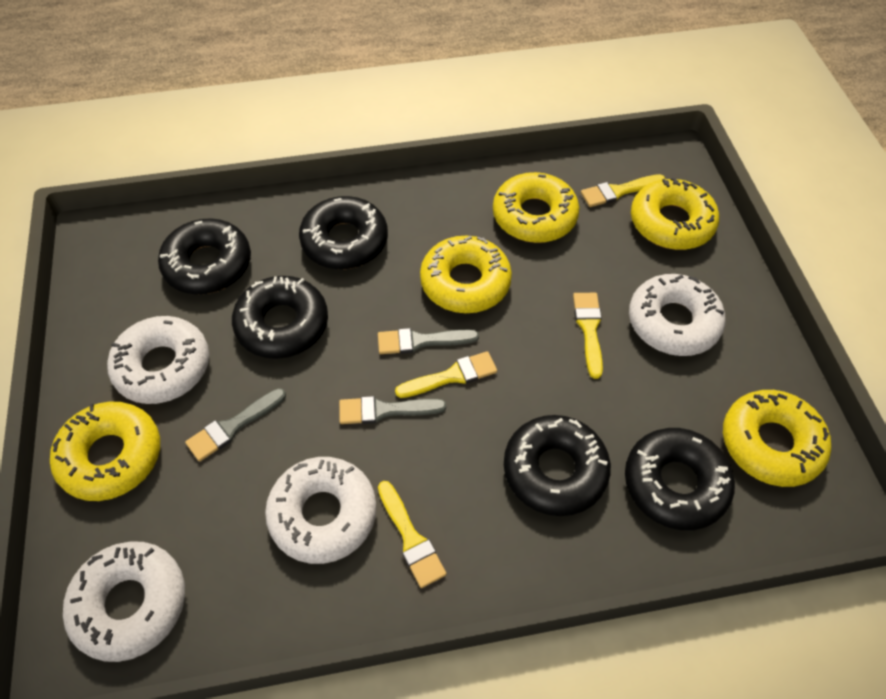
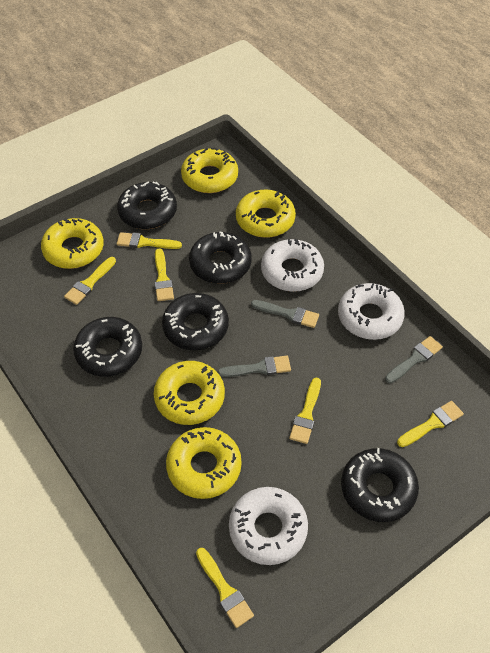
white donut: 4 -> 3
yellow brush: 4 -> 6

